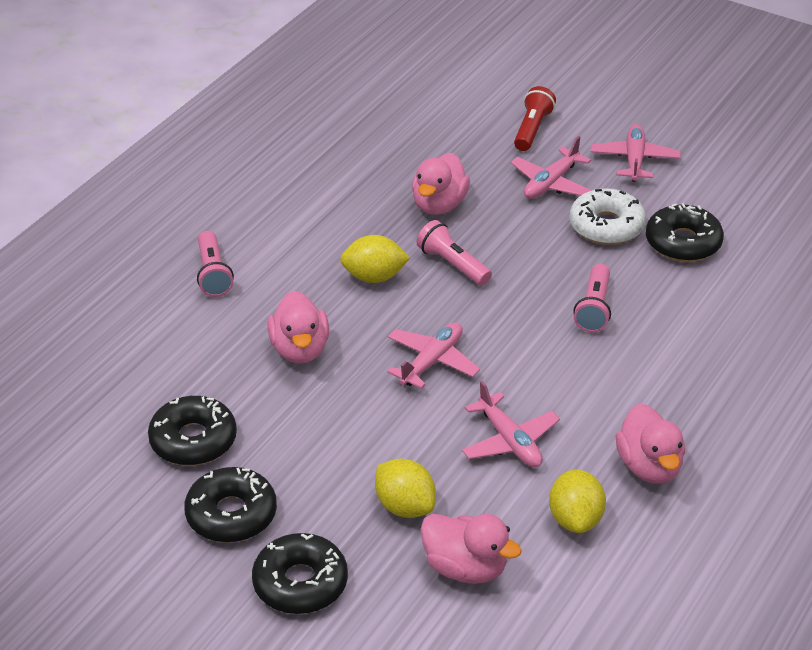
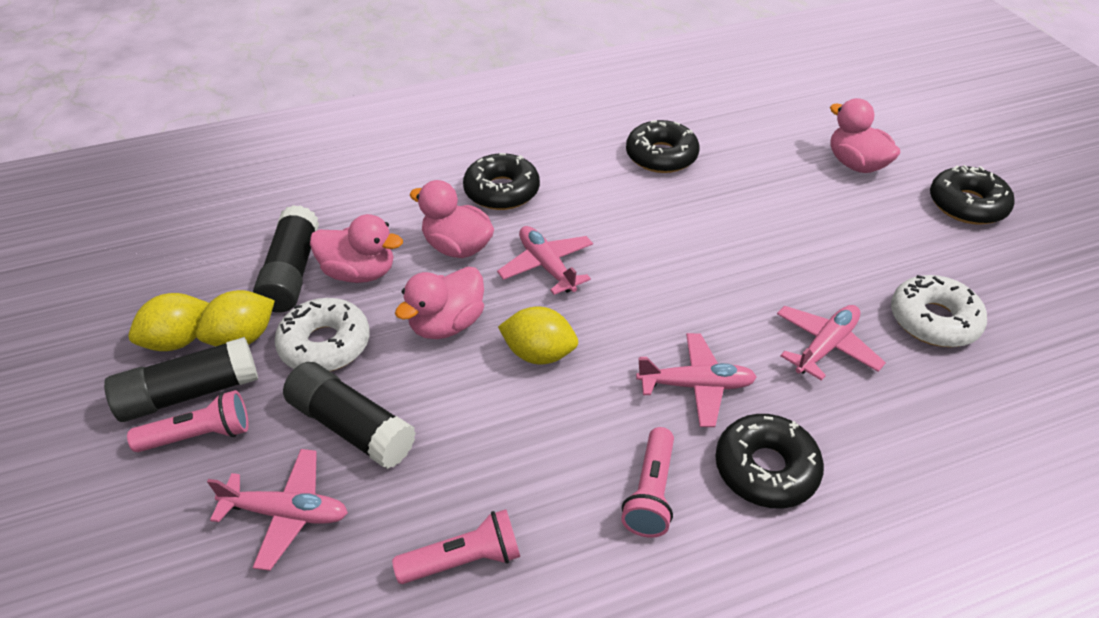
black glue stick: 0 -> 3
red flashlight: 1 -> 0
white donut: 1 -> 2

